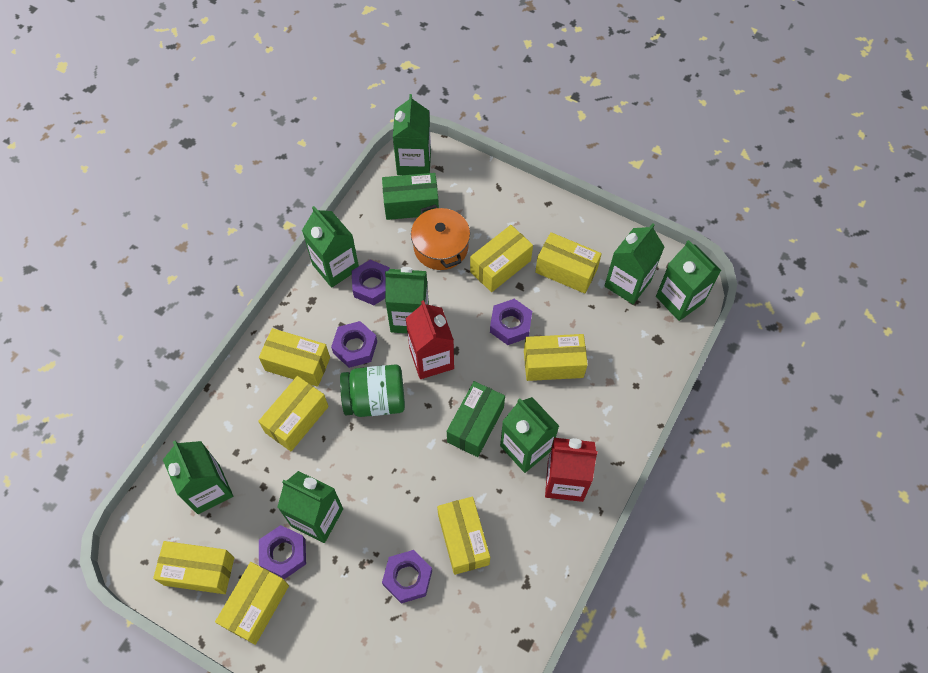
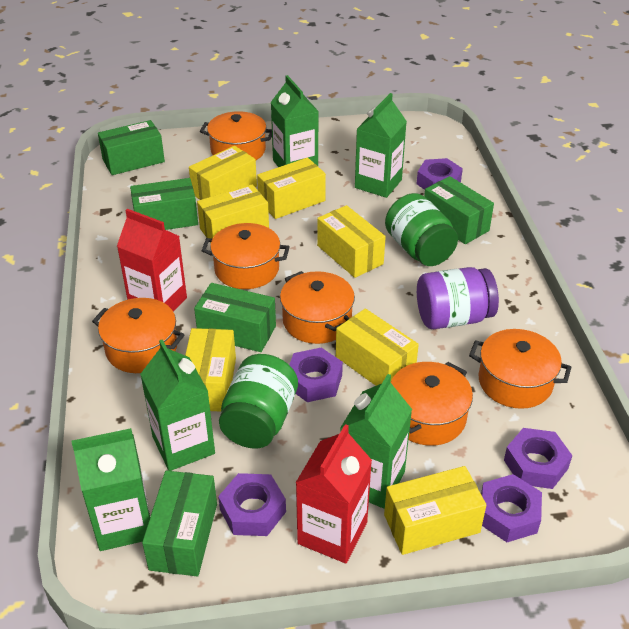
green box: 2 -> 5
green carton: 8 -> 5
green jar: 1 -> 2
orange pot: 1 -> 6
purple jar: 0 -> 1
yellow box: 8 -> 7

